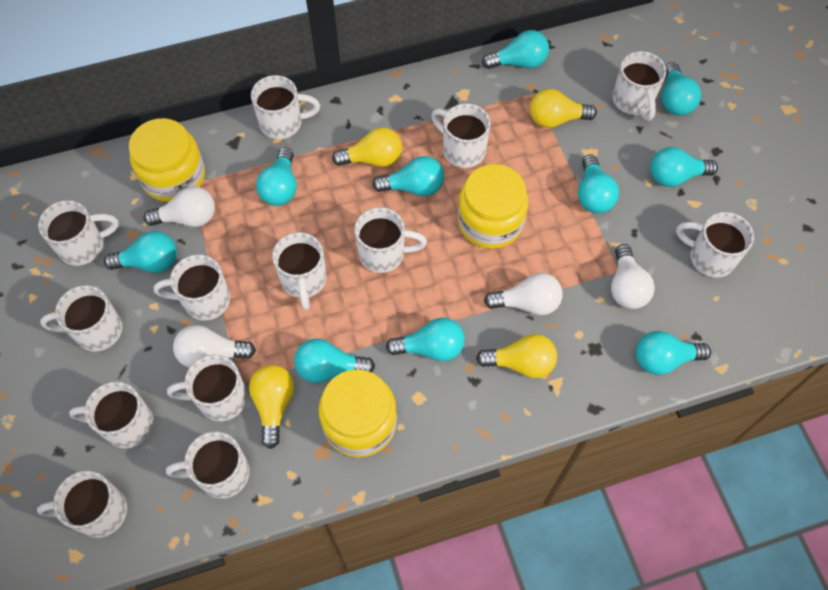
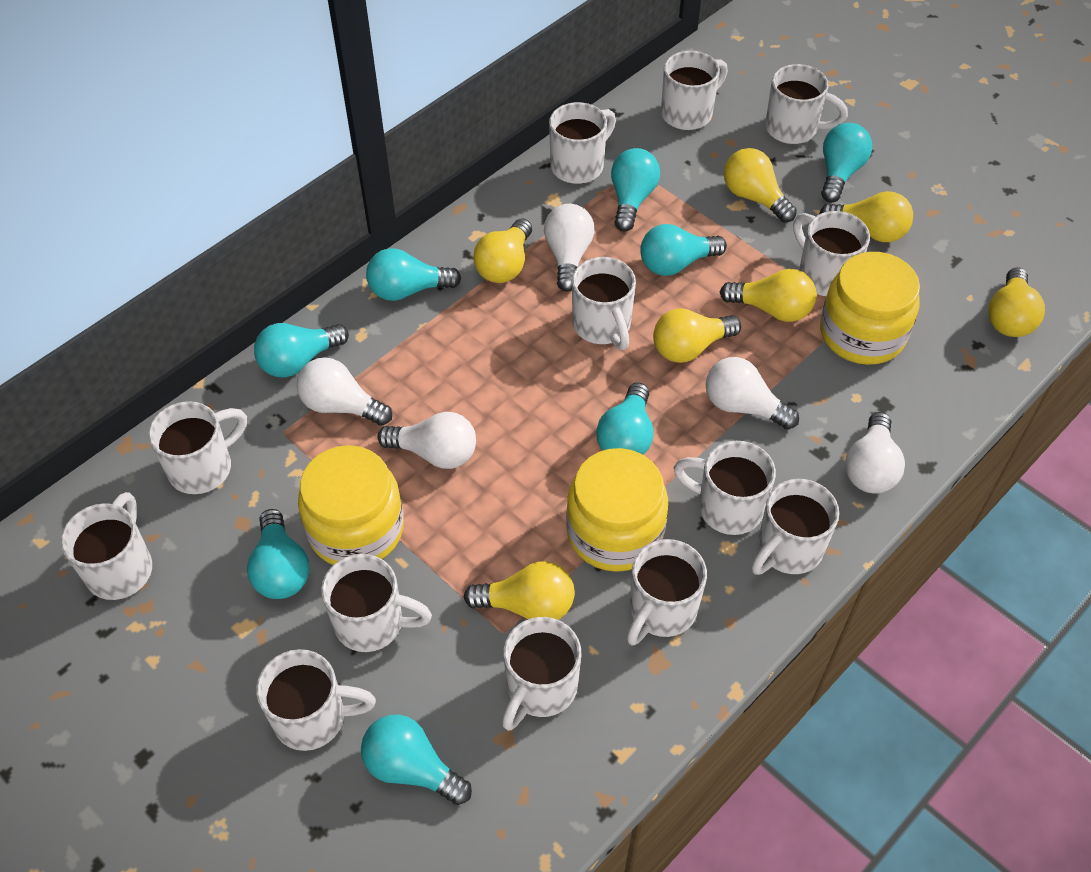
turquoise light bulb: 10 -> 8
white light bulb: 4 -> 5
yellow light bulb: 4 -> 7

